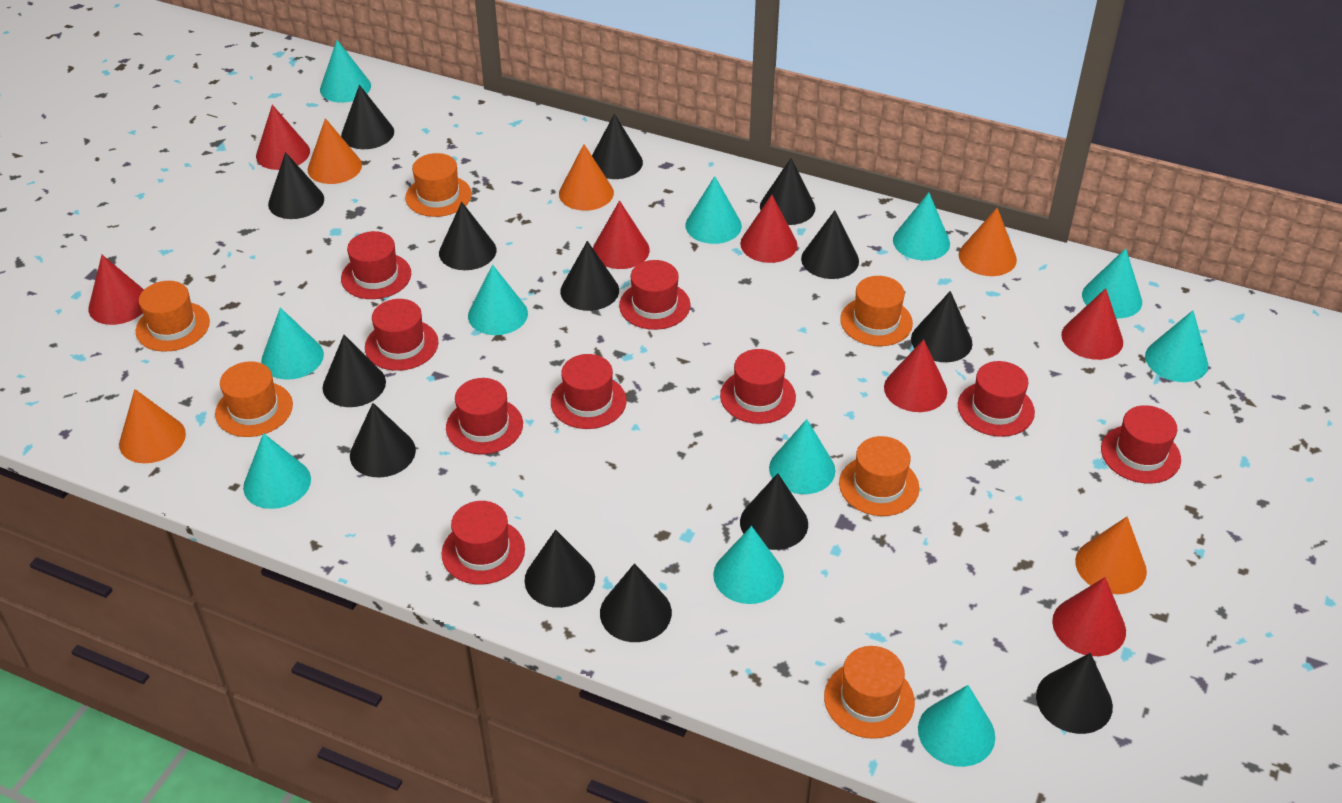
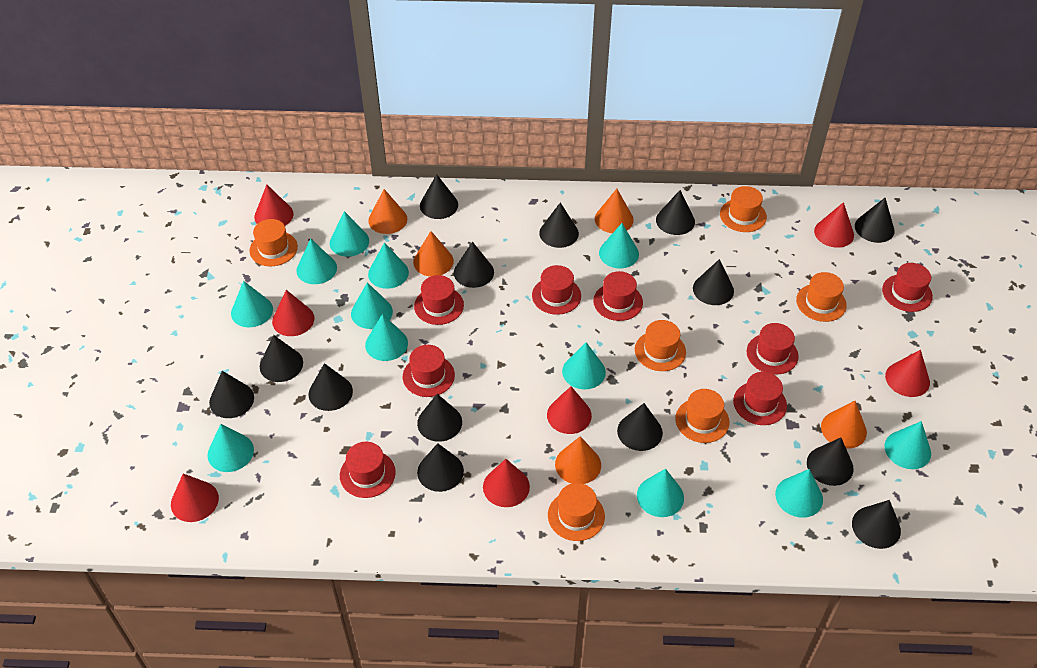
red hat: 9 -> 8
turquoise cone: 11 -> 12

